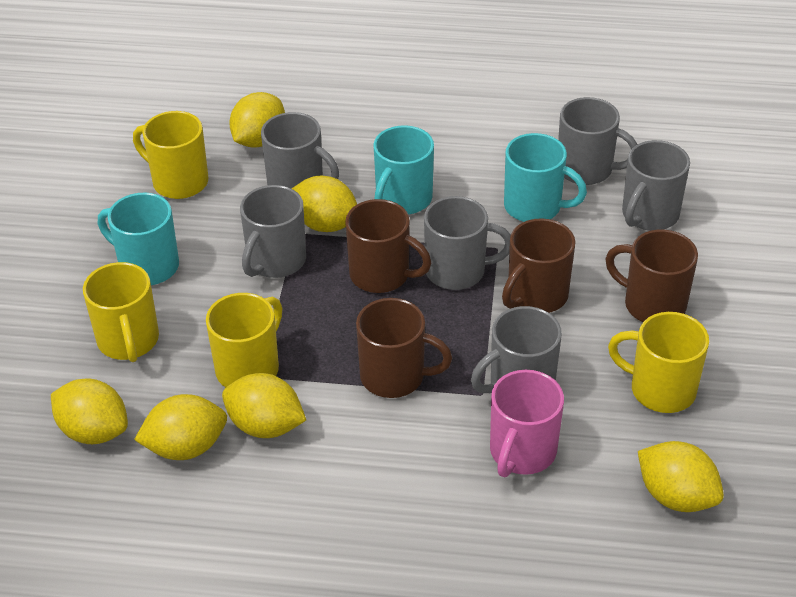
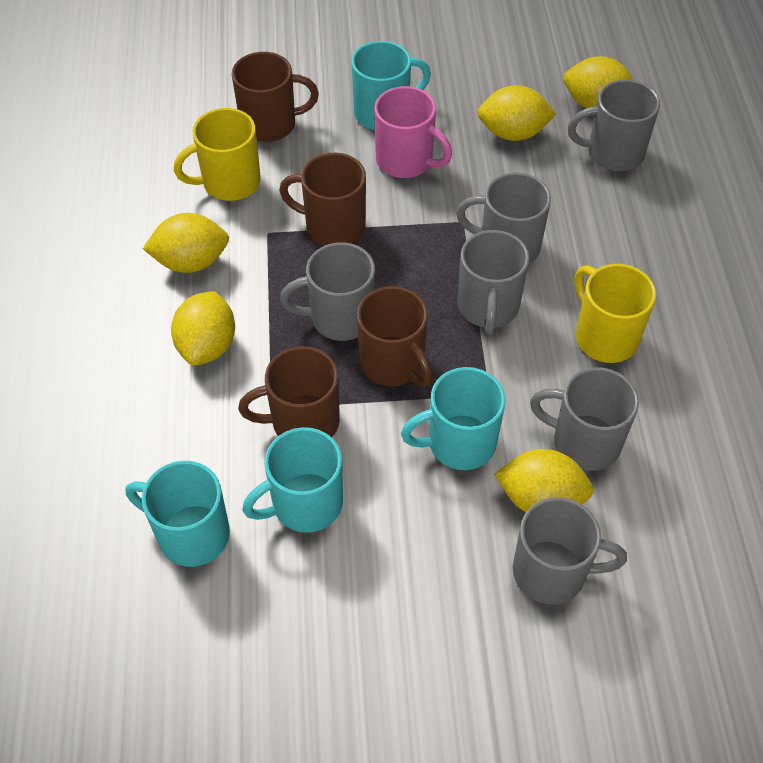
turquoise mug: 3 -> 4
yellow lemon: 6 -> 5
yellow mug: 4 -> 2

